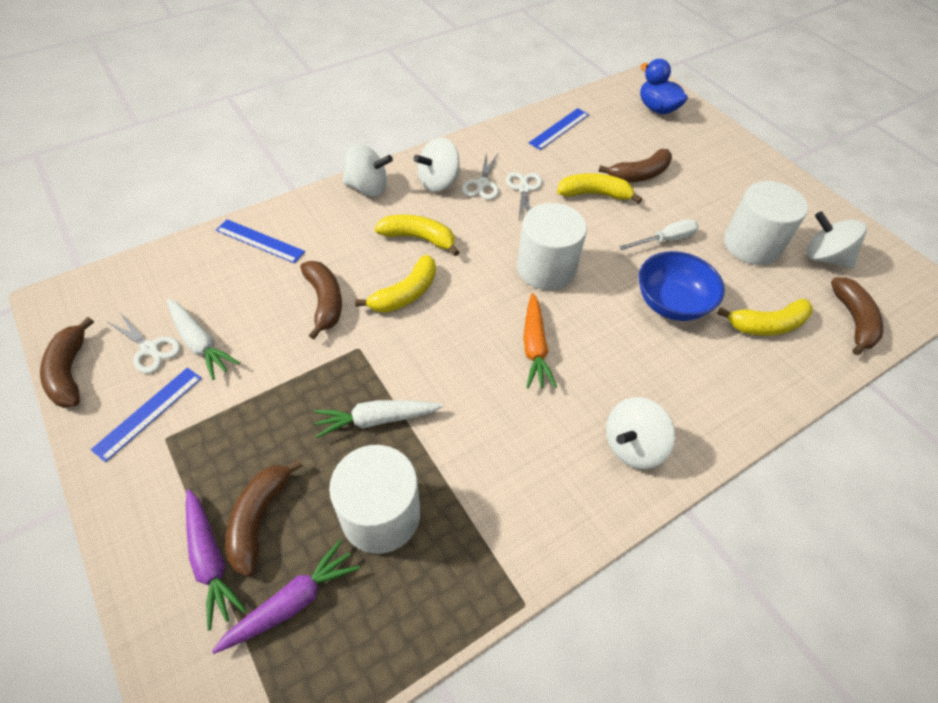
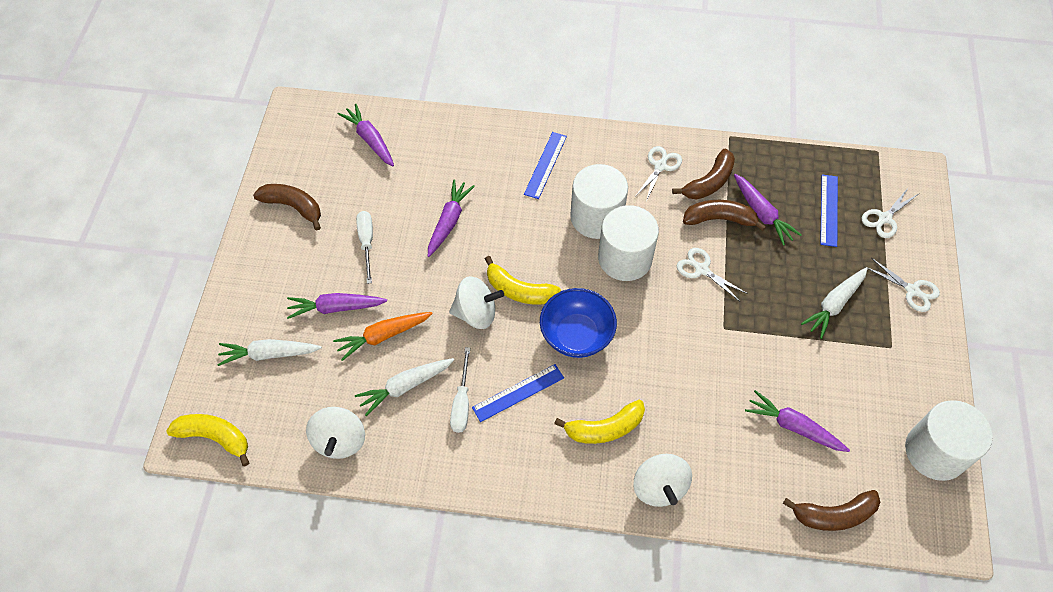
blue duck: 1 -> 0
brown banana: 5 -> 4
purple carrot: 2 -> 5
white carrot: 2 -> 3
white scissors: 3 -> 4
white screwdriver: 1 -> 2
white spinning top: 4 -> 3
yellow banana: 4 -> 3

